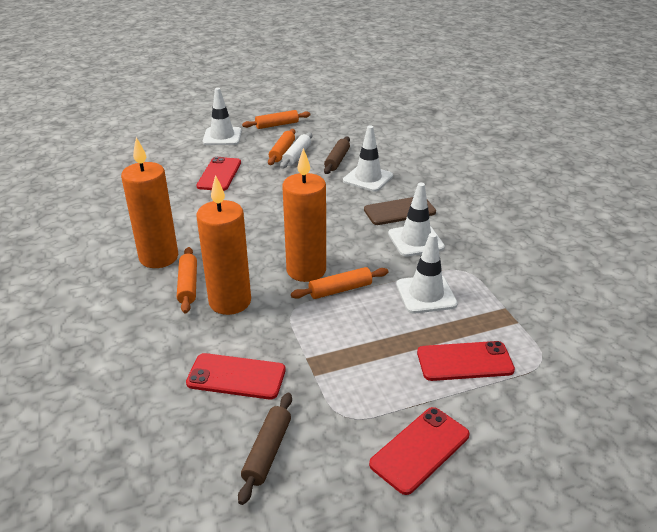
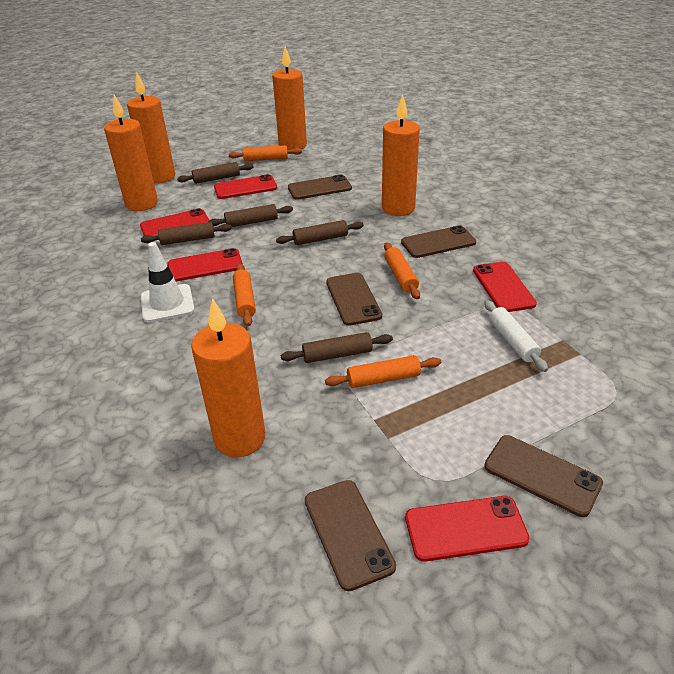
brown phone: 1 -> 5
brown rolling pin: 2 -> 5
orange candle: 3 -> 5
red phone: 4 -> 5
white traffic cone: 4 -> 1

